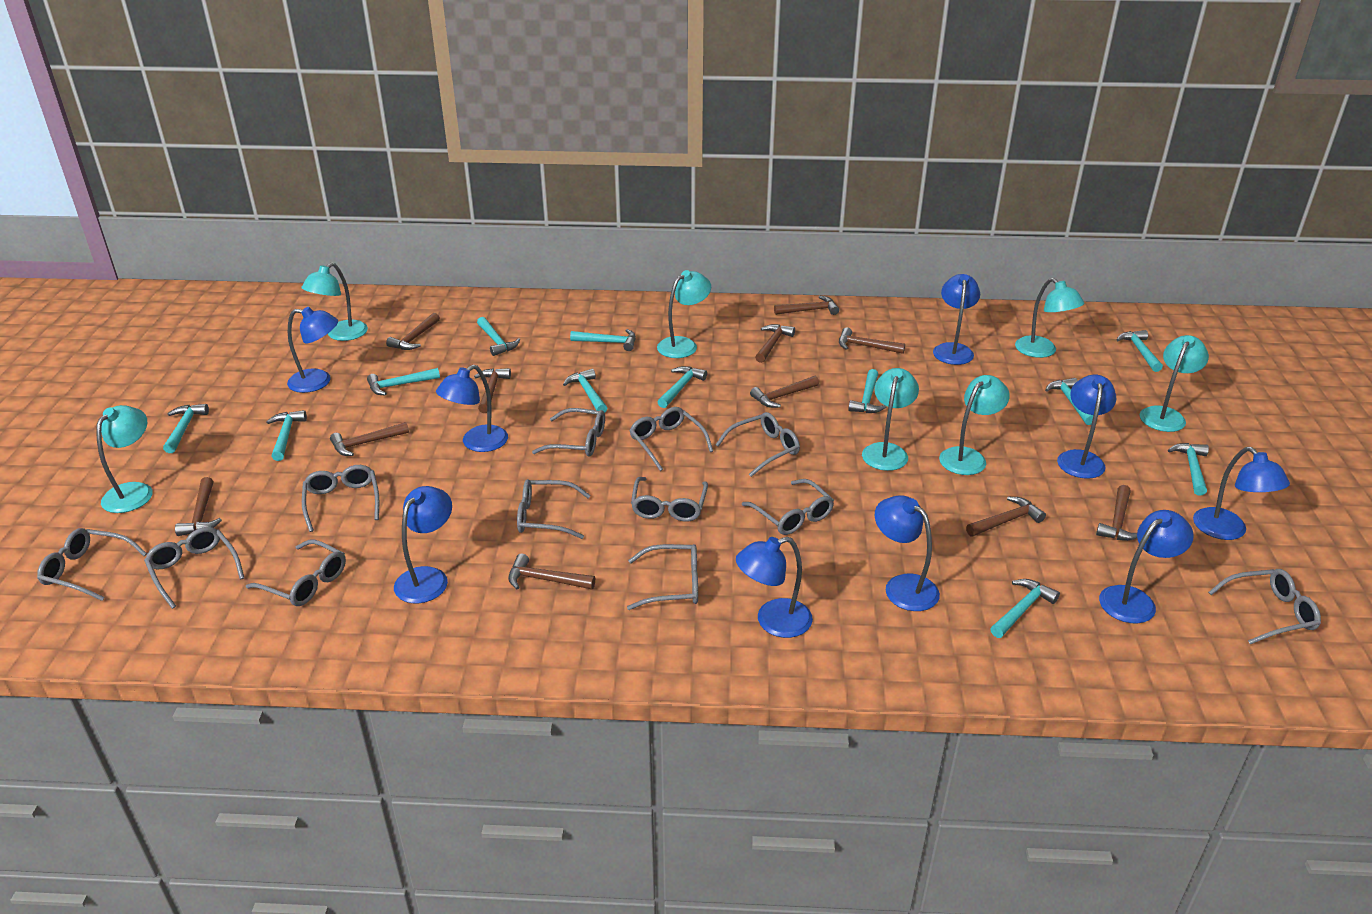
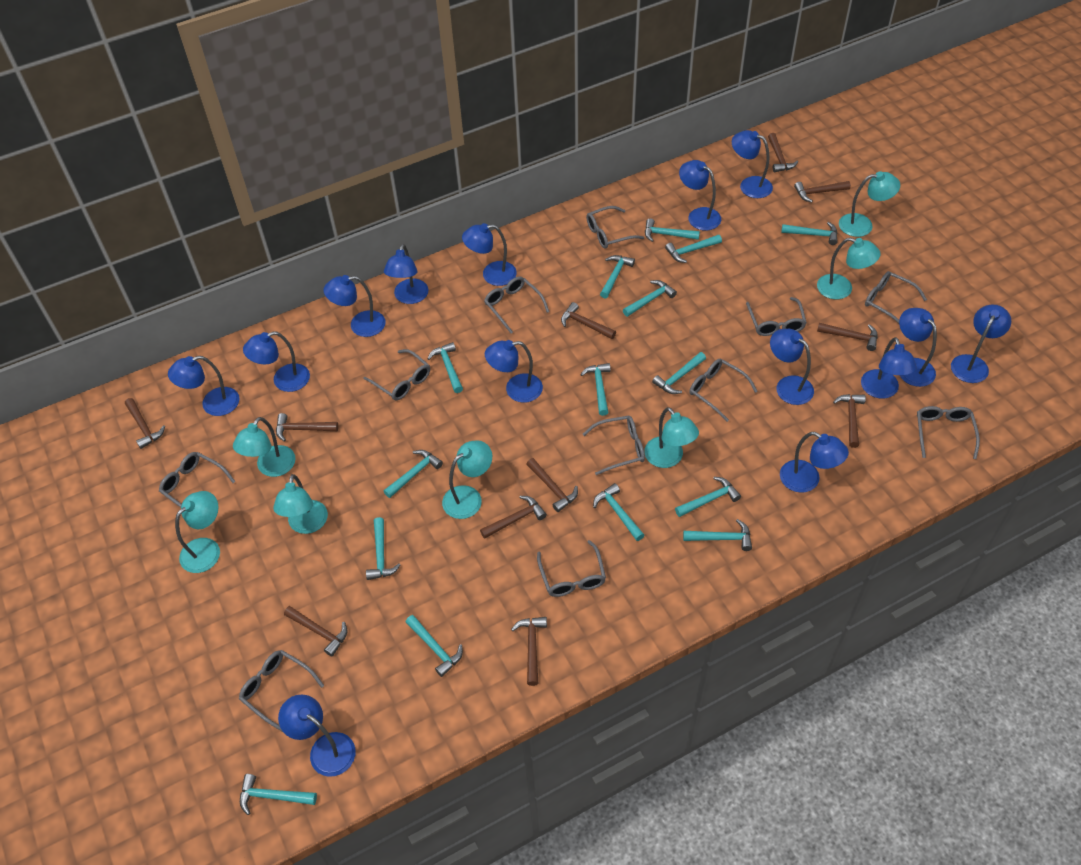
blue lamp: 9 -> 14
grey glasses: 12 -> 11
turquoise hammer: 12 -> 15

